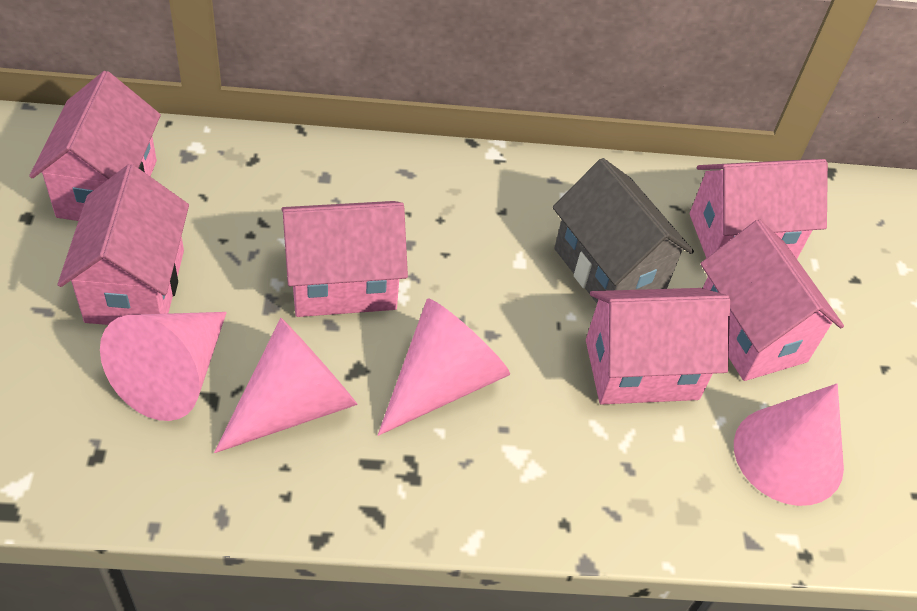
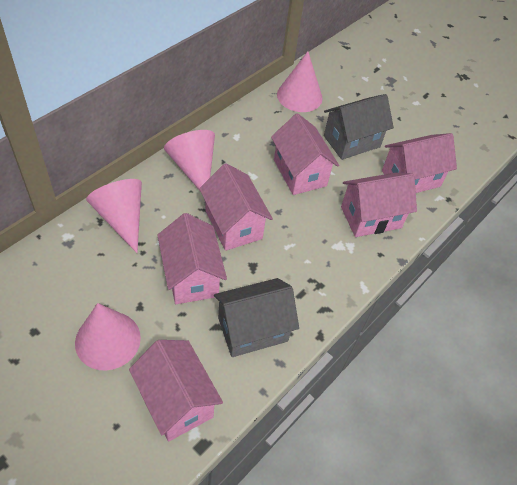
grey house: 1 -> 2

